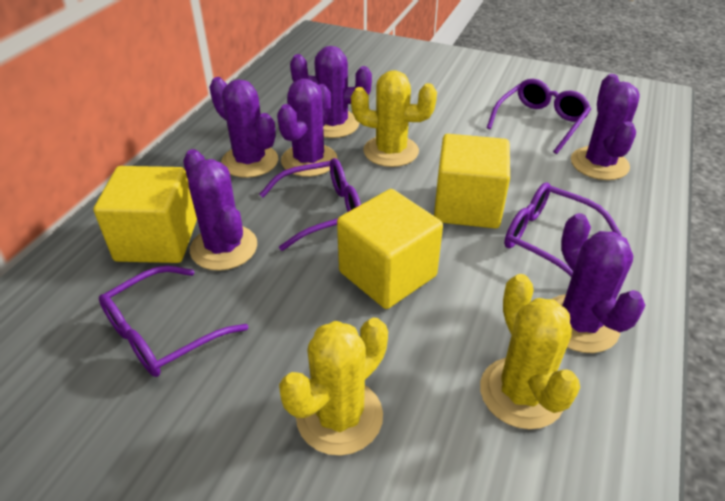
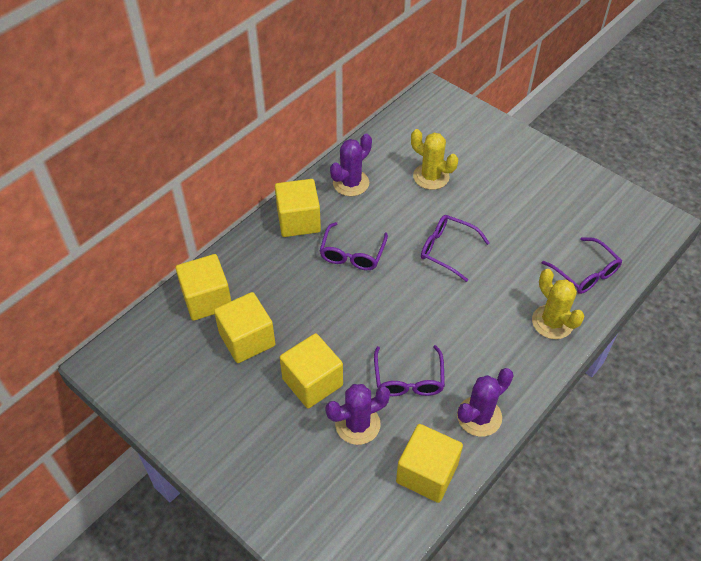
purple cactus: 6 -> 3
yellow cactus: 3 -> 2
yellow cube: 3 -> 5

